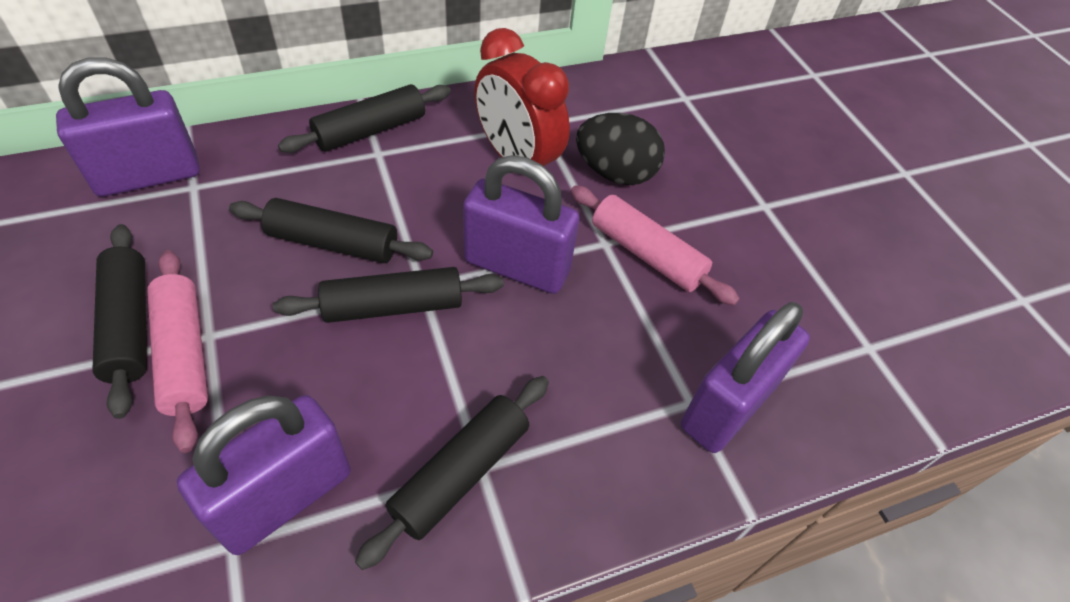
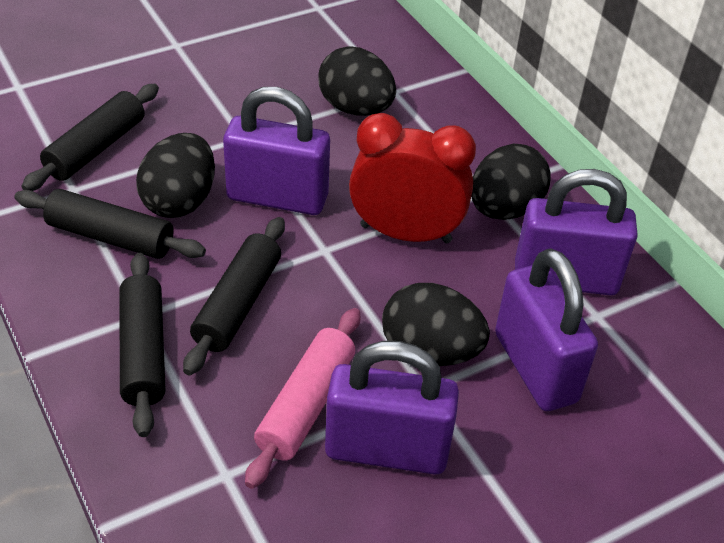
black egg: 1 -> 4
black rolling pin: 5 -> 4
pink rolling pin: 2 -> 1

